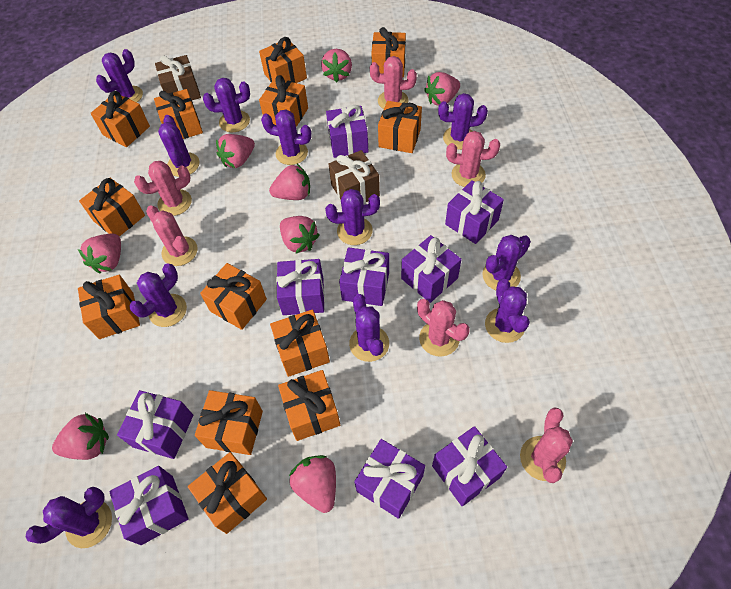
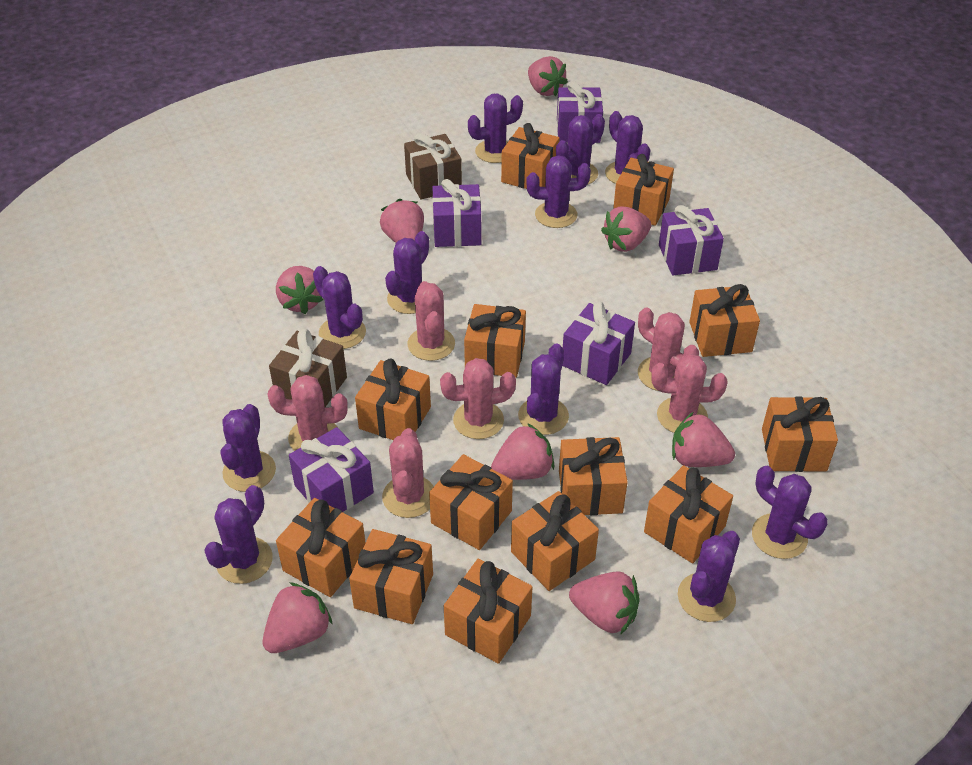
purple gift: 9 -> 5

